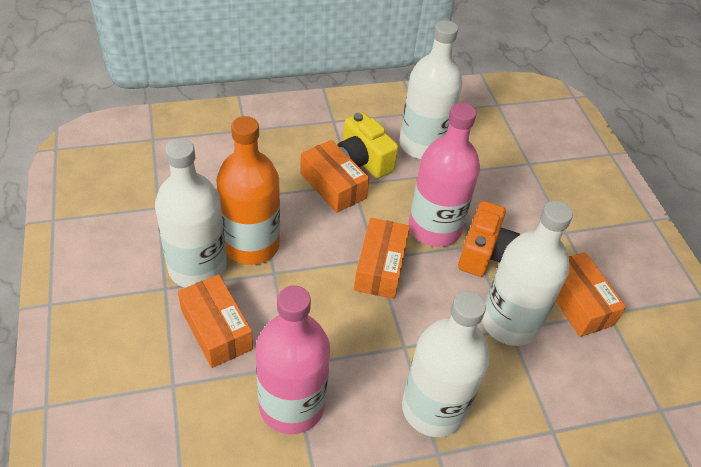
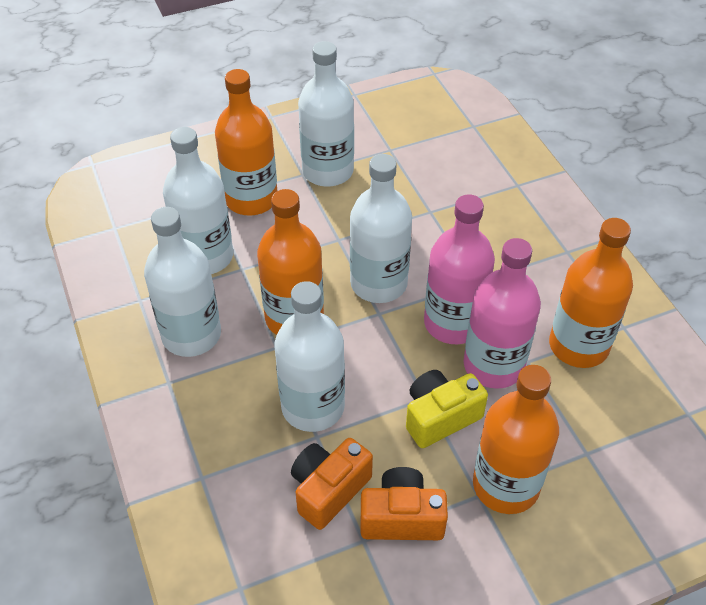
orange bottle: 1 -> 4
orange box: 4 -> 0
orange camera: 1 -> 2
white bottle: 4 -> 5

